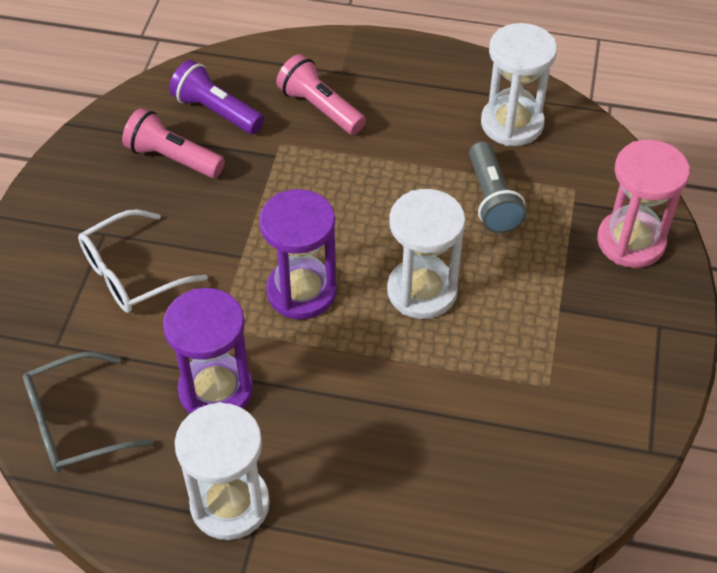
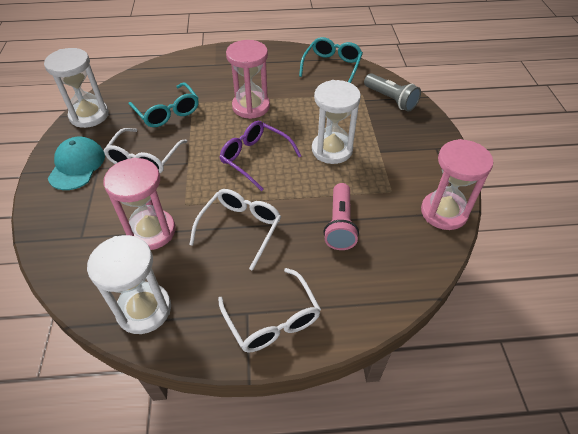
grey glasses: 1 -> 0
pink flashlight: 2 -> 1
pink hourglass: 1 -> 3
purple flashlight: 1 -> 0
purple glasses: 0 -> 1
purple hourglass: 2 -> 0
turquoise cap: 0 -> 1
turquoise glasses: 0 -> 2
white glasses: 1 -> 3

